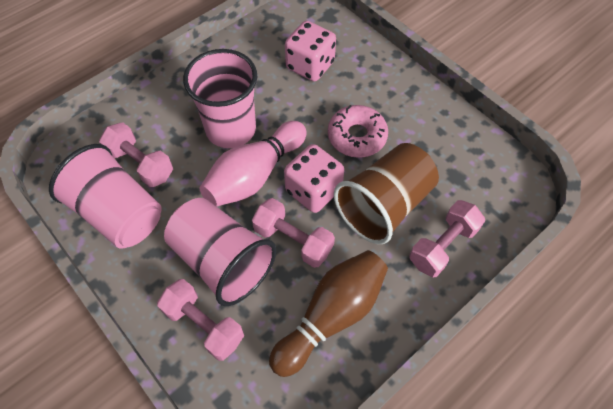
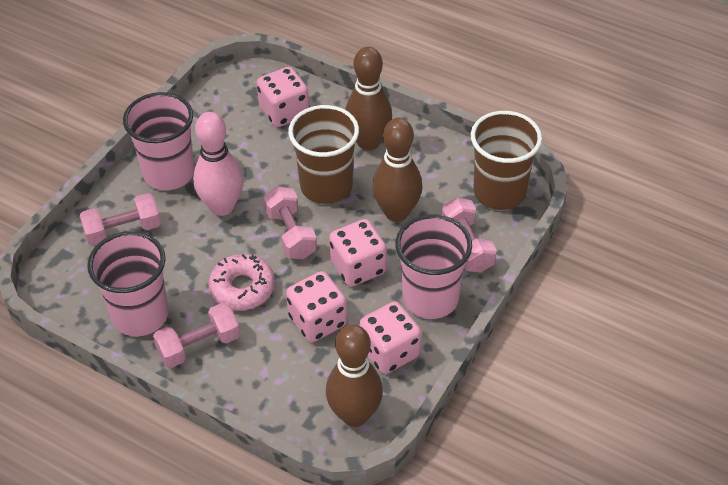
brown bowling pin: 1 -> 3
brown cup: 1 -> 2
pink dice: 2 -> 4

